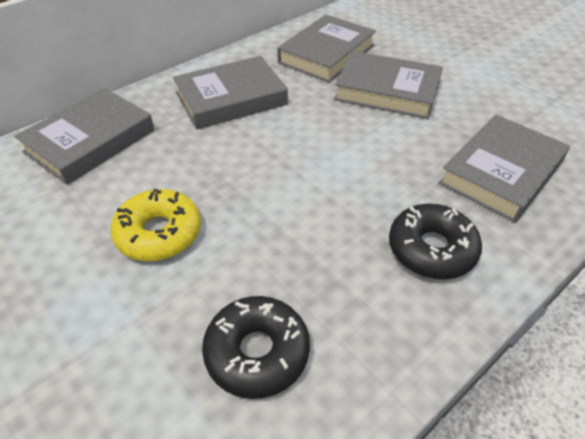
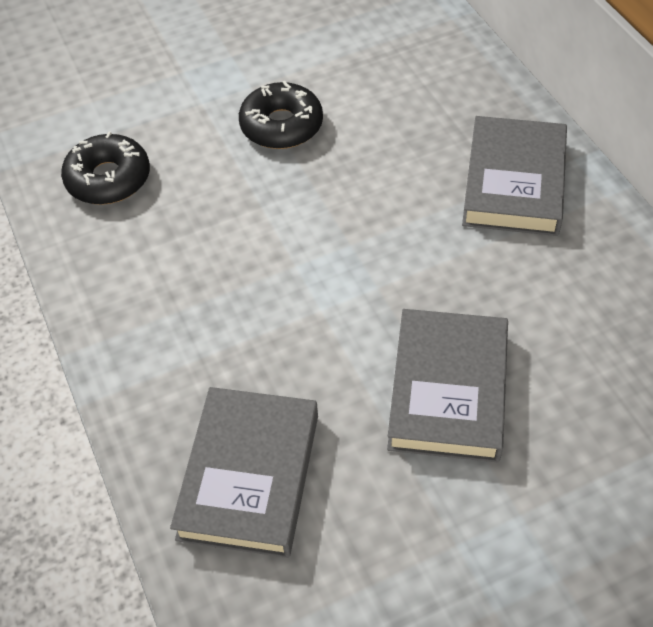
grey book: 5 -> 3
yellow donut: 1 -> 0

